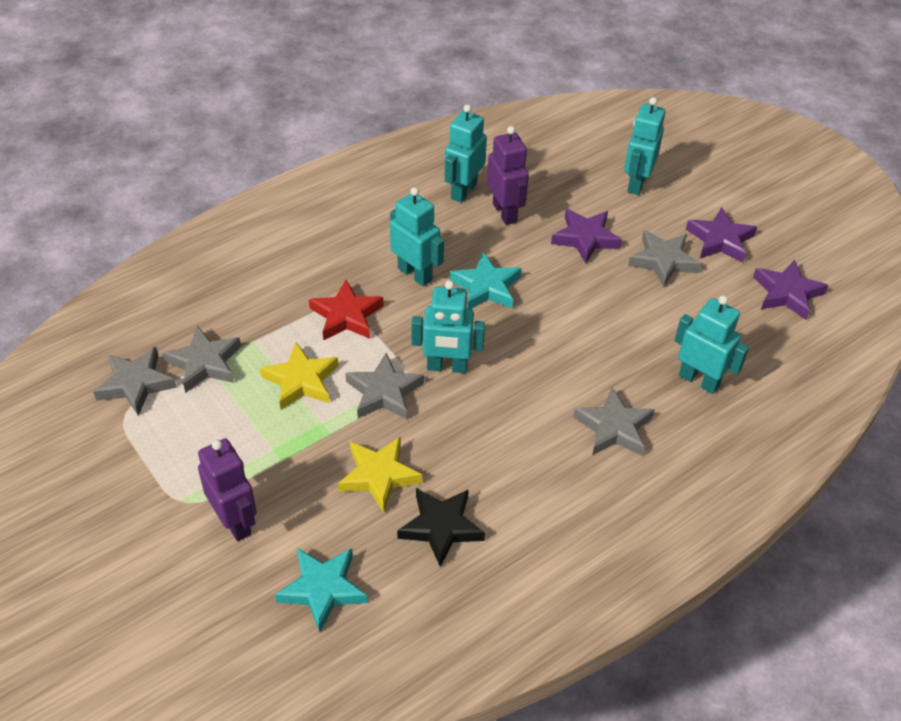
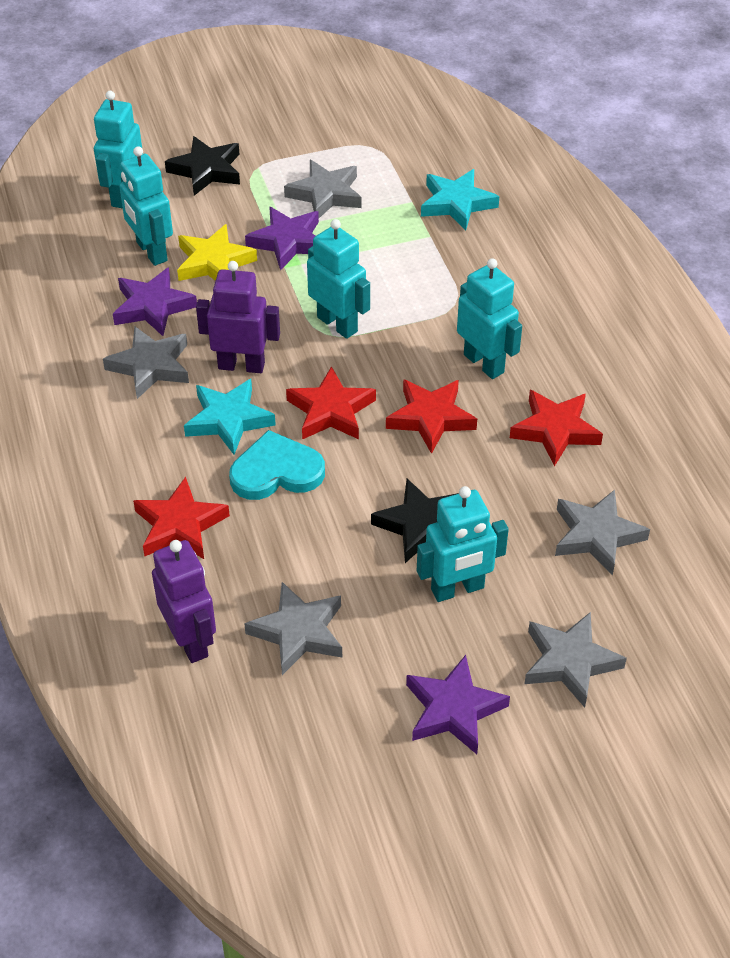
black star: 1 -> 2
red star: 1 -> 4
turquoise heart: 0 -> 1
yellow star: 2 -> 1

